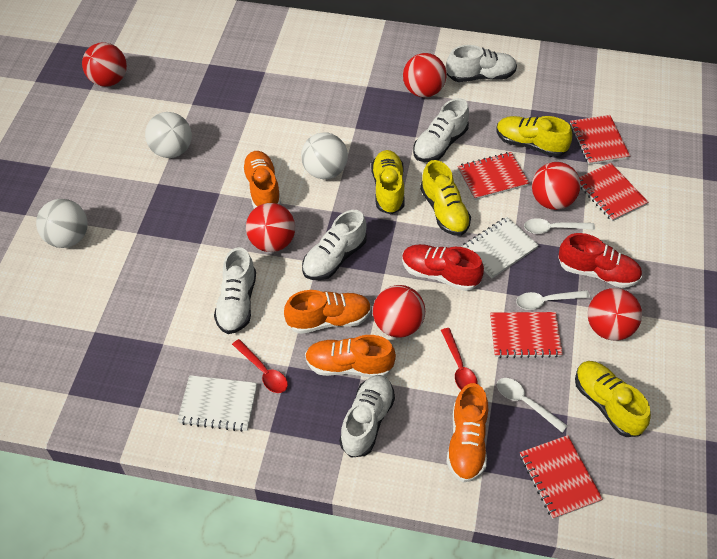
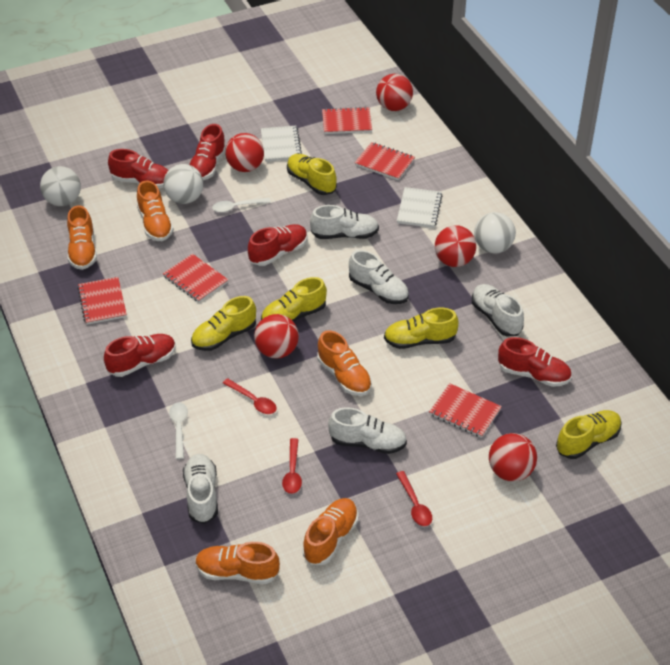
orange shoe: 4 -> 5
red ball: 6 -> 5
red shoe: 2 -> 5
red spoon: 2 -> 3
white spoon: 3 -> 2
yellow shoe: 4 -> 5

